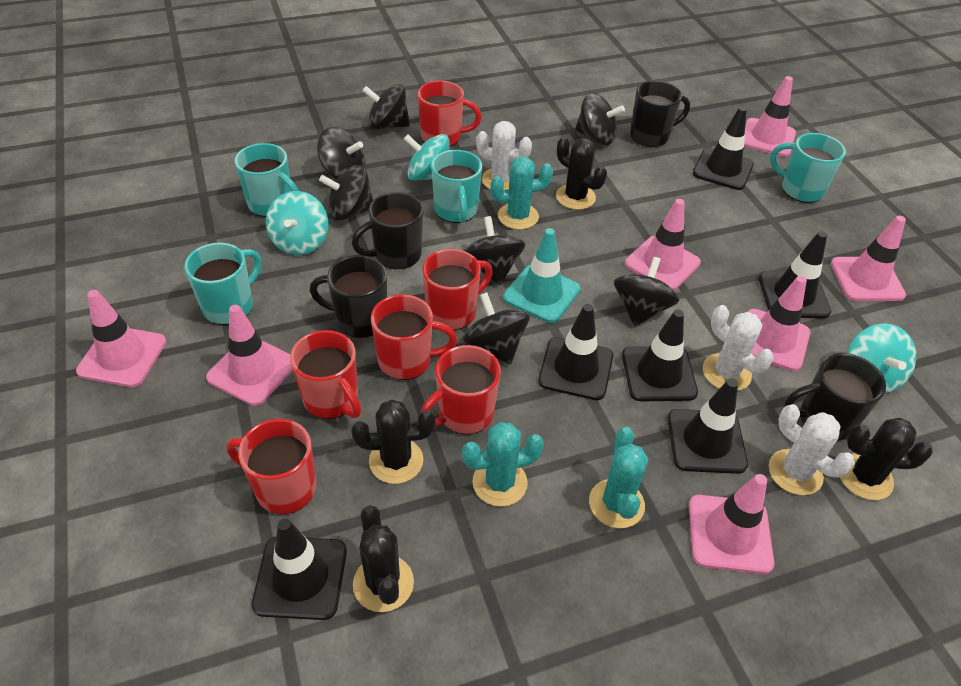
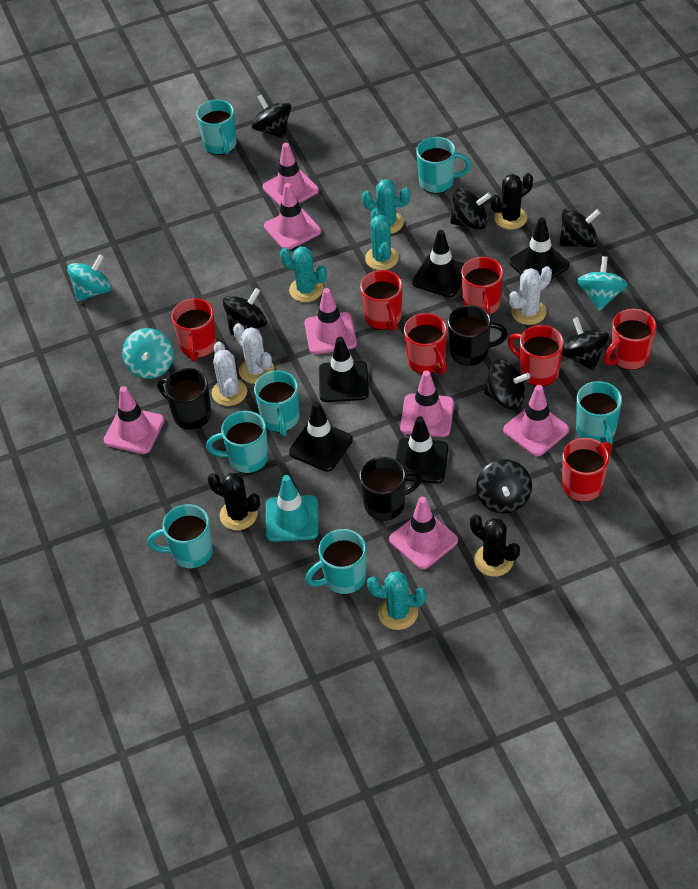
black cactus: 4 -> 3
black mug: 4 -> 3
black traffic cone: 6 -> 5
red mug: 6 -> 7
turquoise cactus: 3 -> 4
turquoise mug: 4 -> 7

